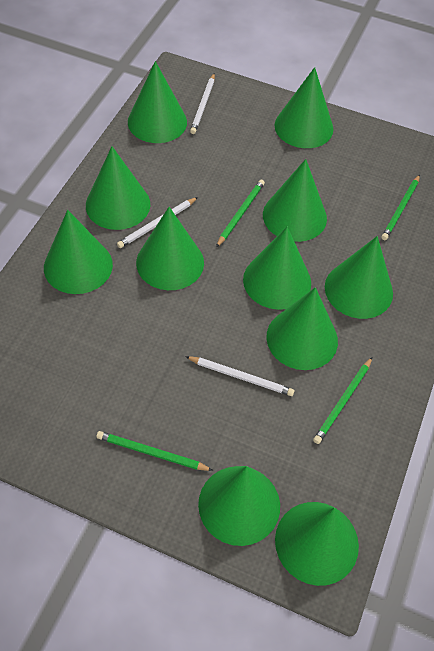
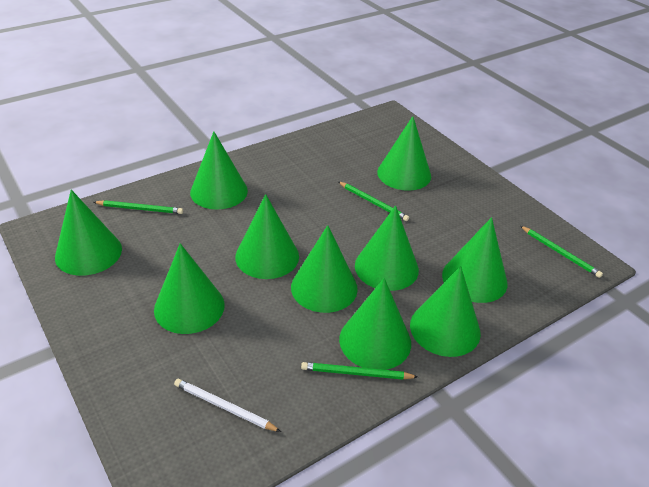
green cone: 11 -> 10
white pencil: 3 -> 1

